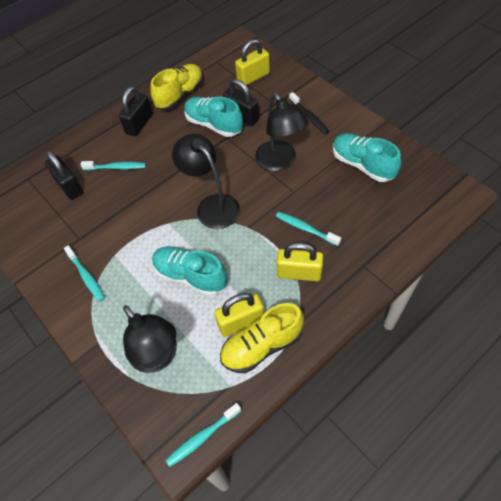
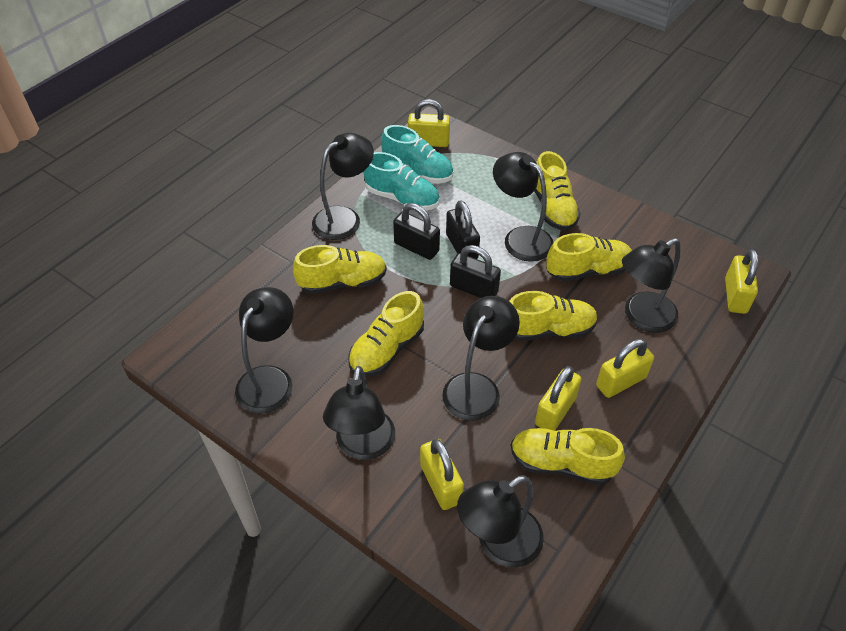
black lamp: 3 -> 7
black toothbrush: 1 -> 0
turquoise shoe: 3 -> 2
turquoise toothbrush: 4 -> 0
yellow padlock: 3 -> 5
yellow shoe: 2 -> 6

